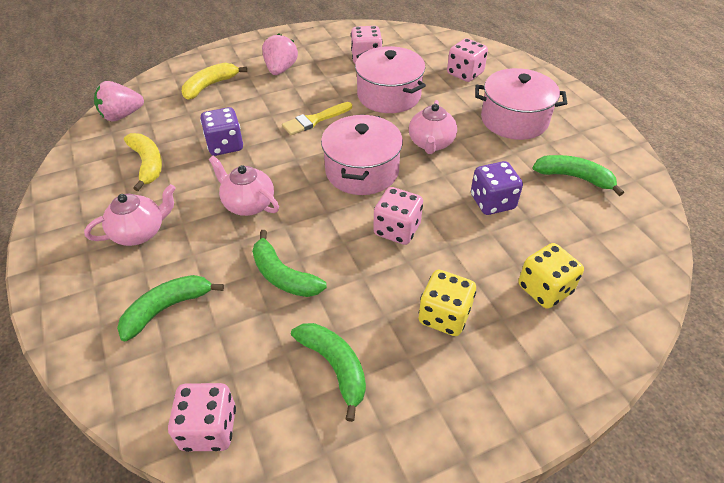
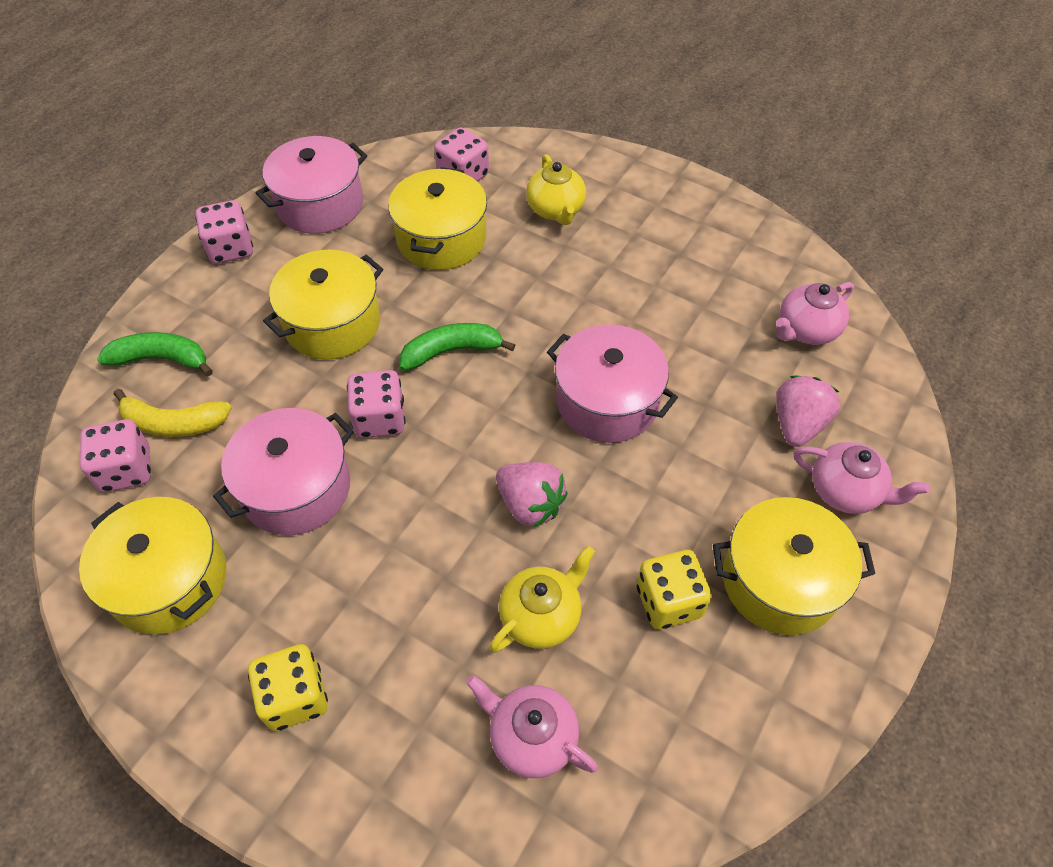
green banana: 4 -> 2
purple dice: 2 -> 0
yellow banana: 2 -> 1
yellow brush: 1 -> 0
yellow pot: 0 -> 4
yellow teapot: 0 -> 2

